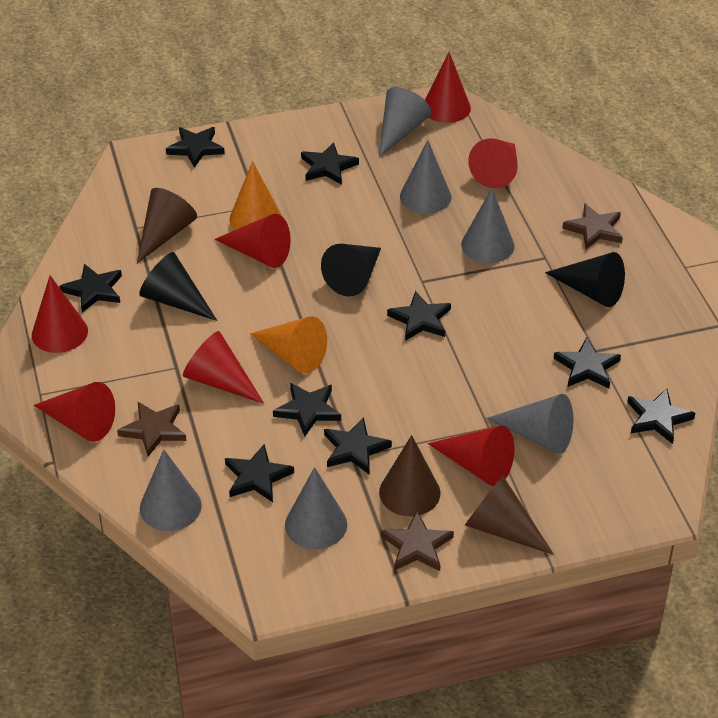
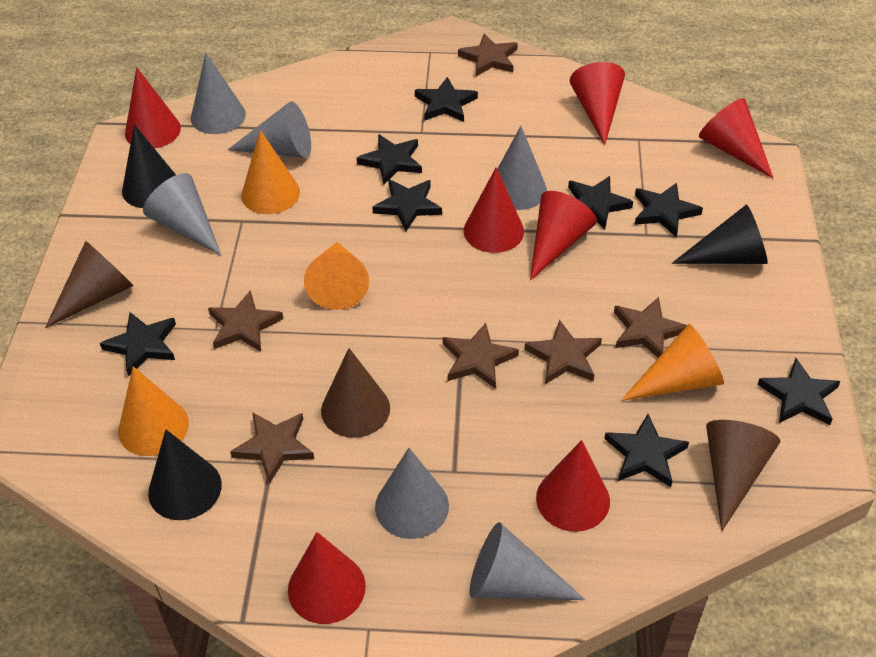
black star: 9 -> 8
brown star: 3 -> 6
orange cone: 2 -> 4

